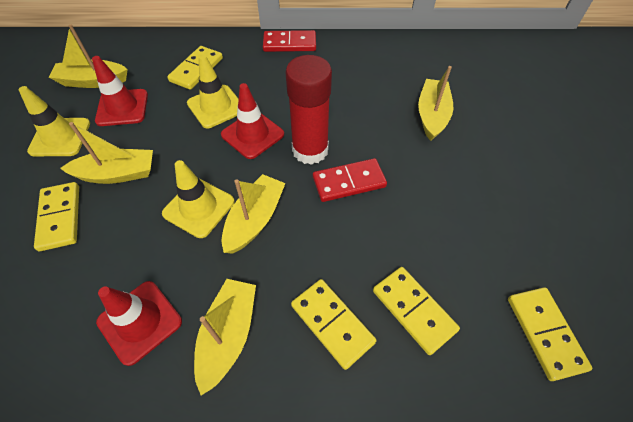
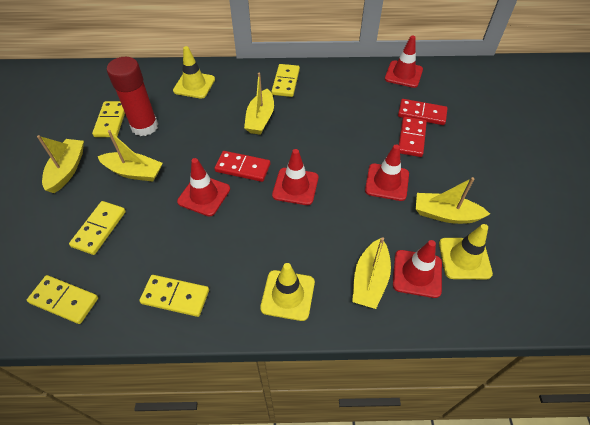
red domino: 2 -> 3
red traffic cone: 3 -> 5

